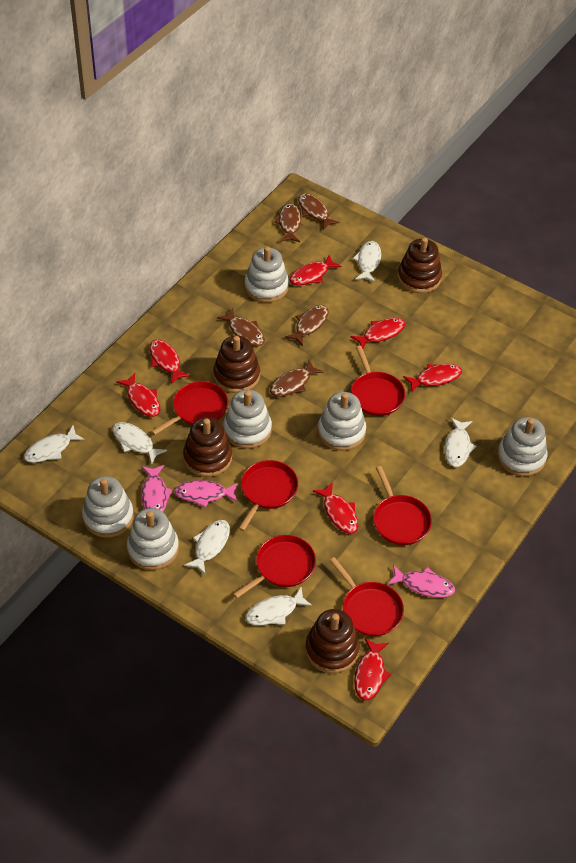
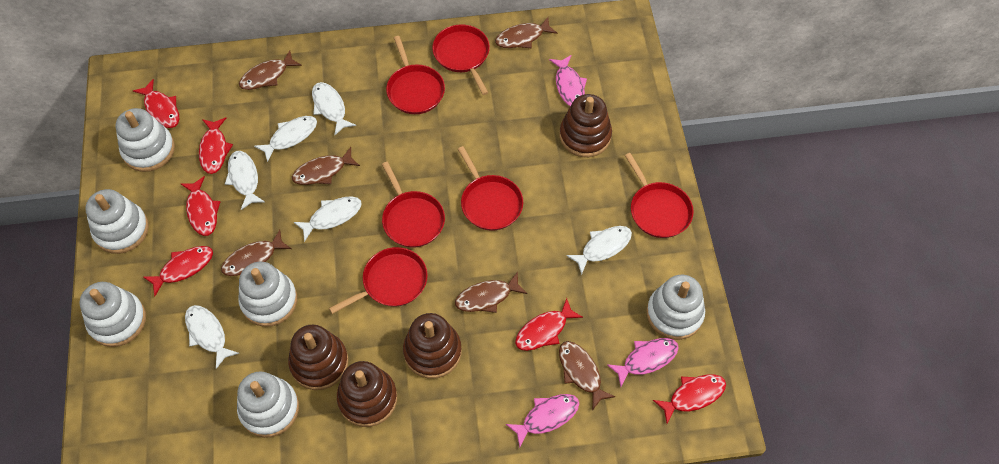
brown fish: 5 -> 6
red fish: 7 -> 6

